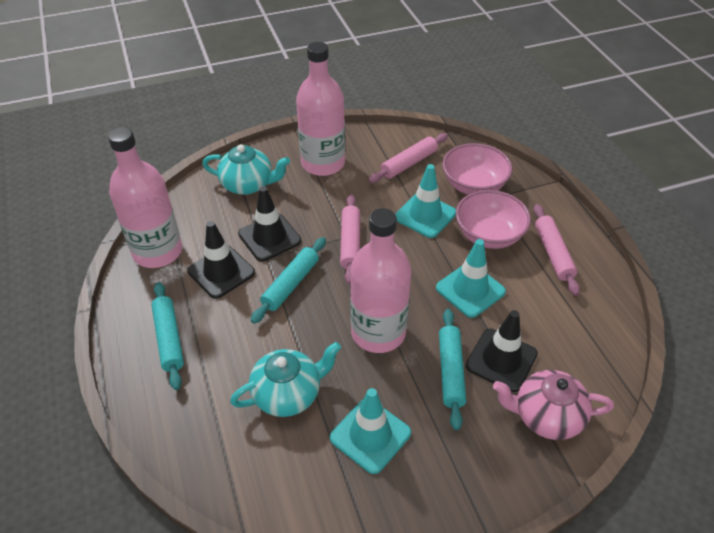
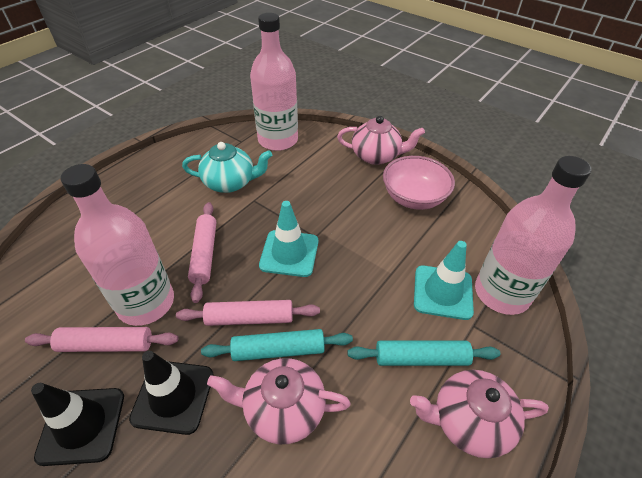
black traffic cone: 3 -> 2
pink bowl: 2 -> 1
pink teapot: 1 -> 3
turquoise rolling pin: 3 -> 2
turquoise teapot: 2 -> 1
turquoise traffic cone: 3 -> 2

